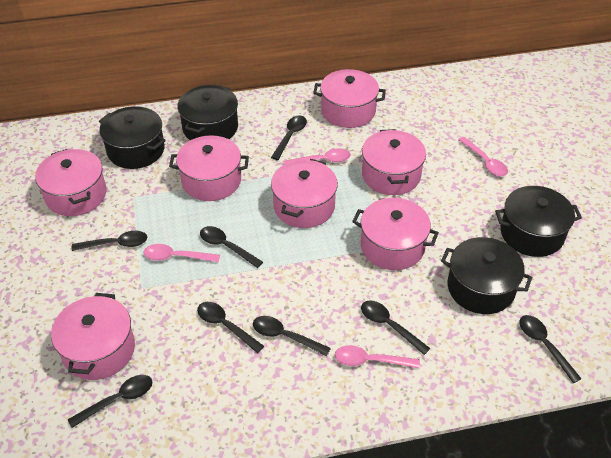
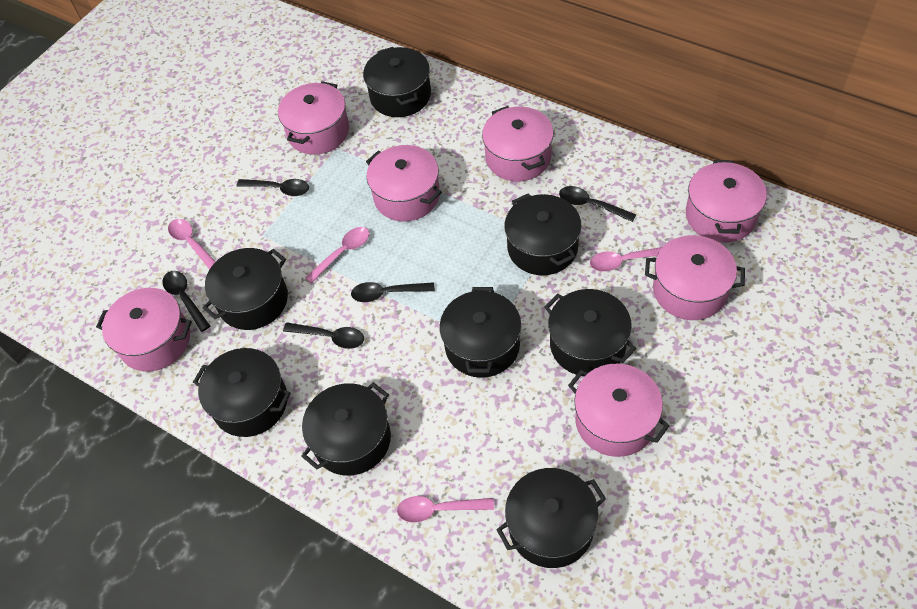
black pot: 4 -> 8
black spoon: 8 -> 5

